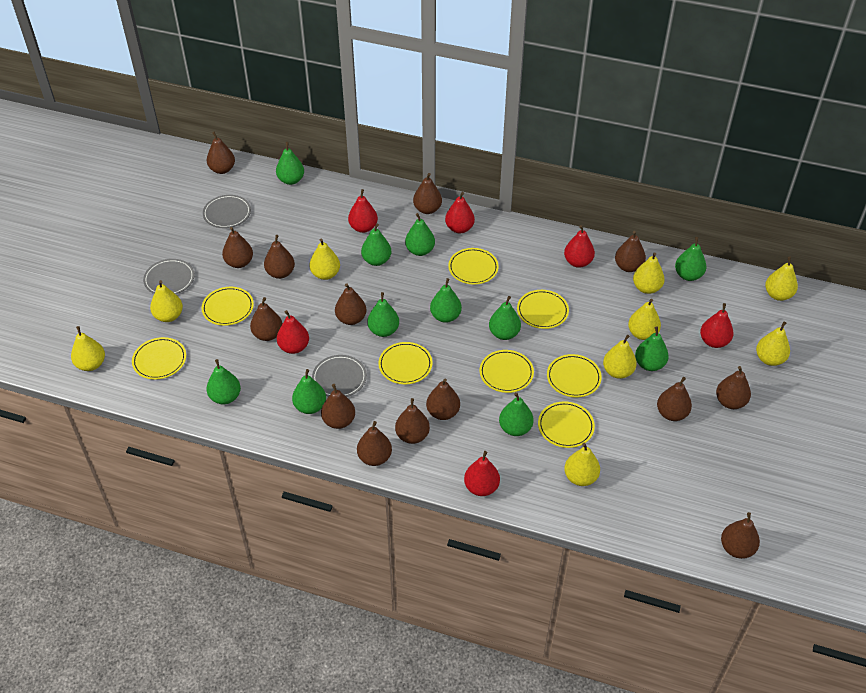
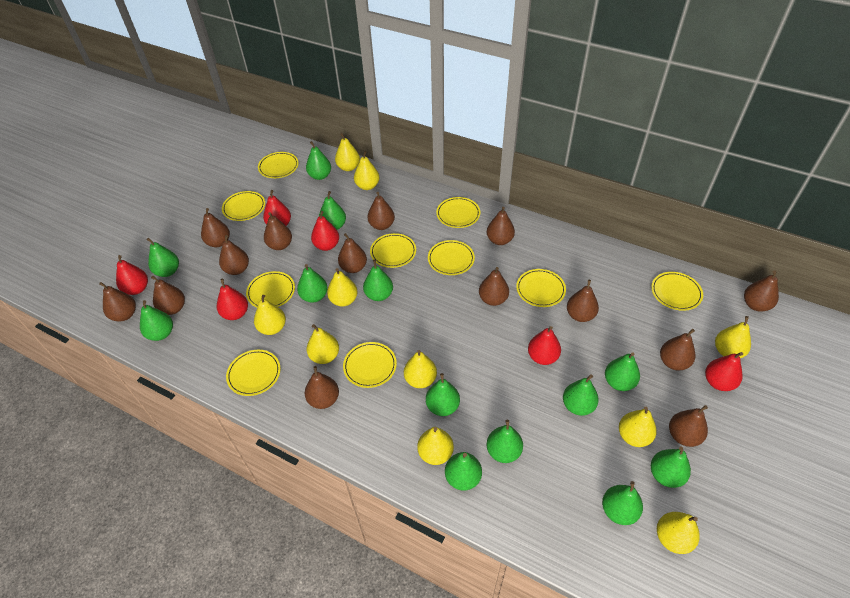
green pear: 11 -> 13
grey plate: 3 -> 0
yellow pear: 9 -> 10
yellow plate: 8 -> 10

